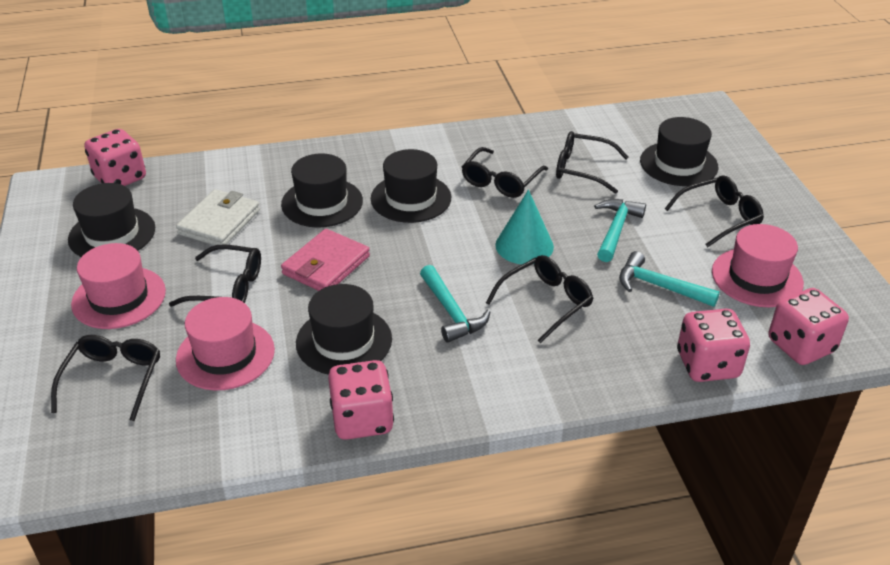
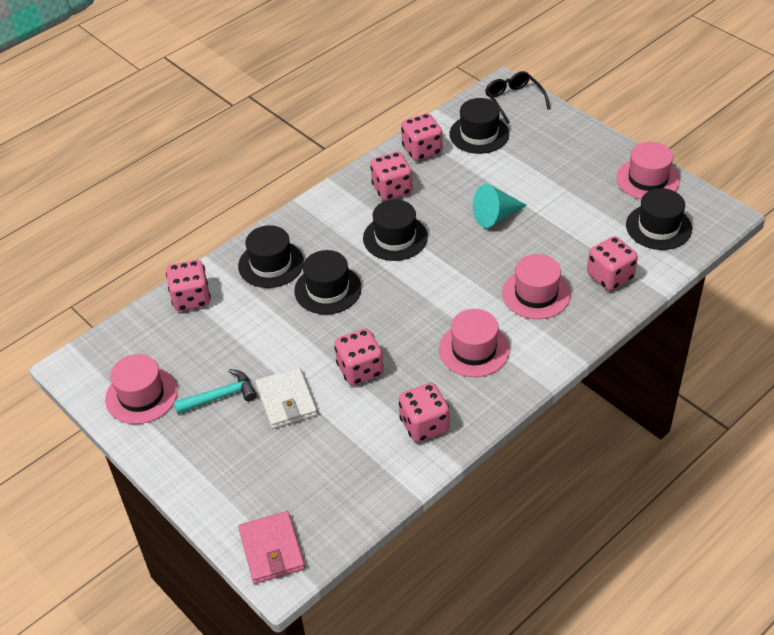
black glasses: 6 -> 1
pink dice: 4 -> 6
pink hat: 3 -> 4
turquoise hammer: 3 -> 1

